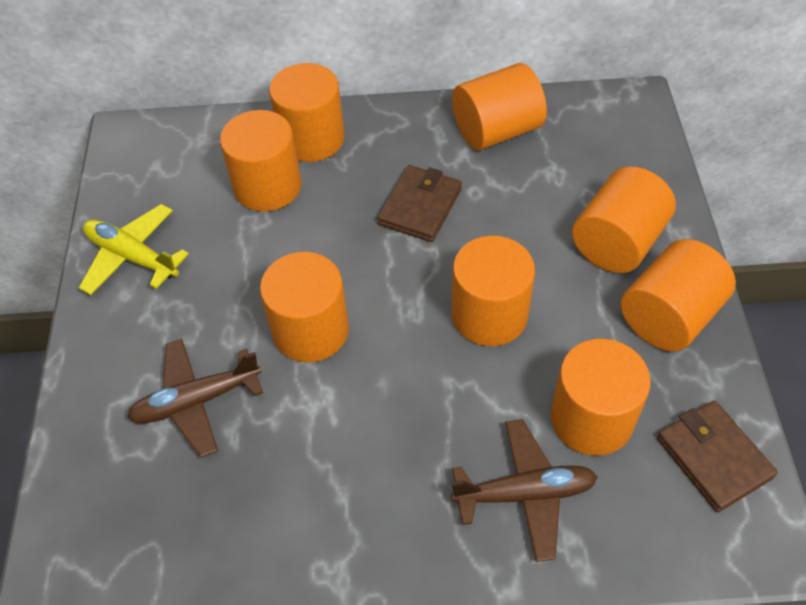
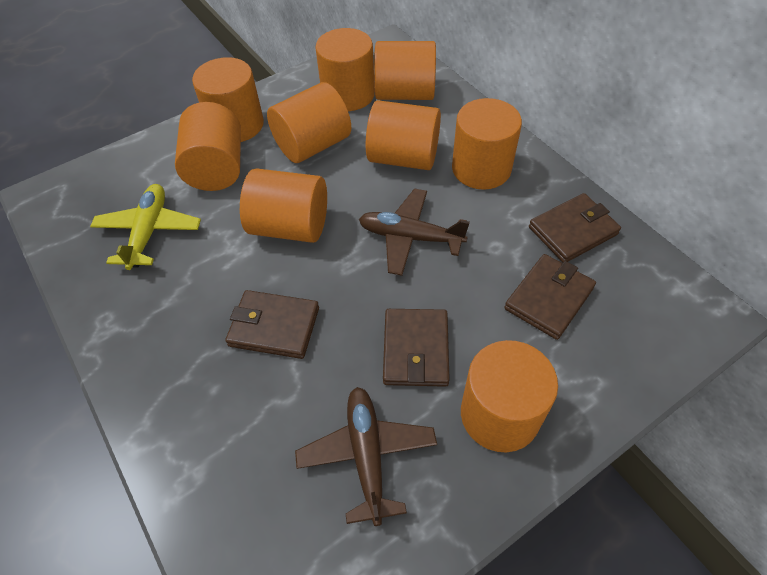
brown wallet: 2 -> 4
orange cylinder: 8 -> 9

